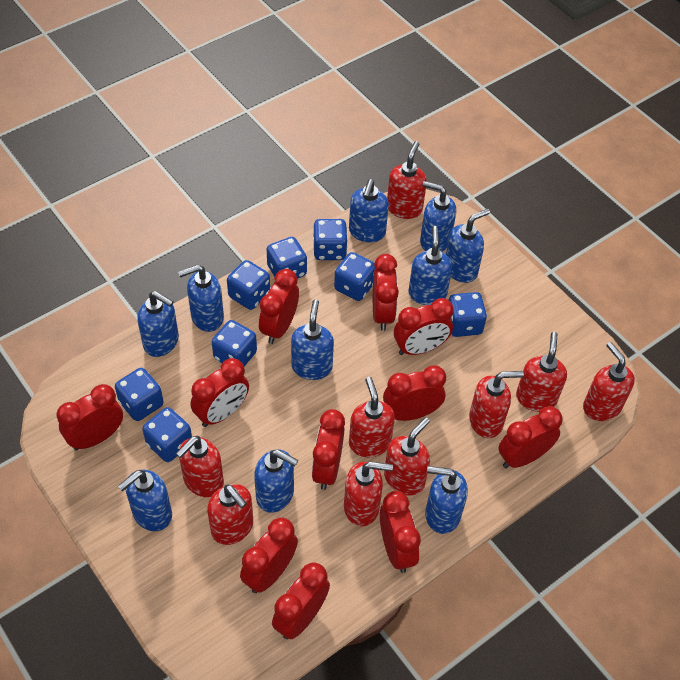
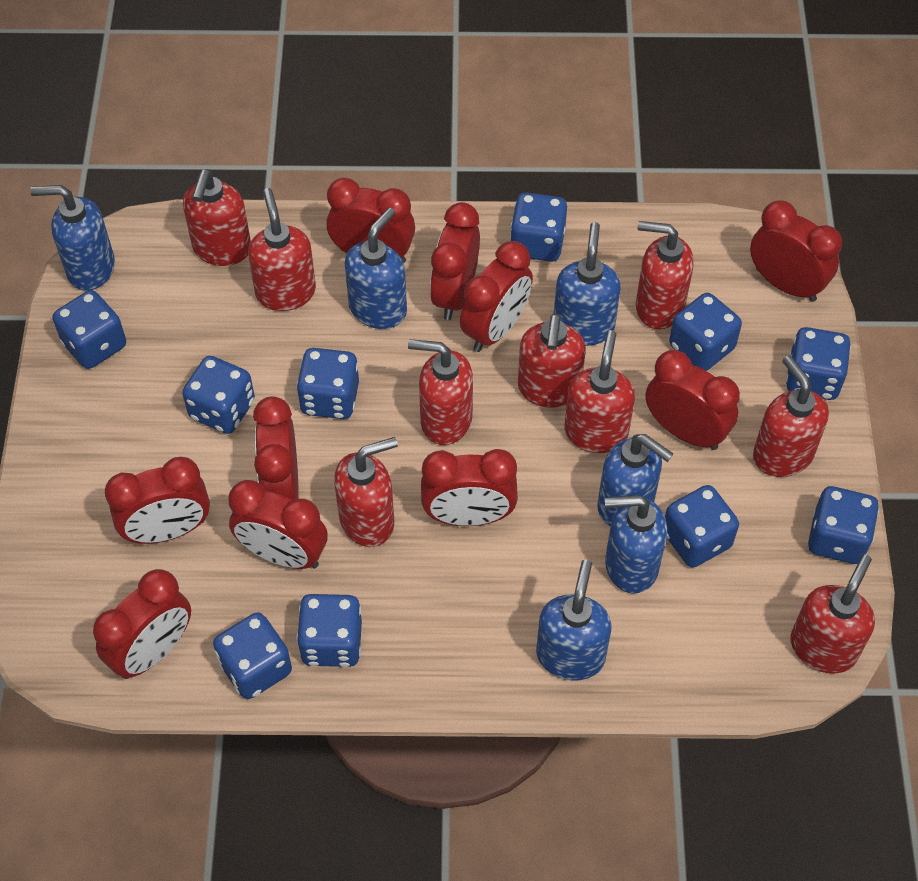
blue dice: 8 -> 10
blue soap dispenser: 10 -> 6
red clock: 11 -> 10

